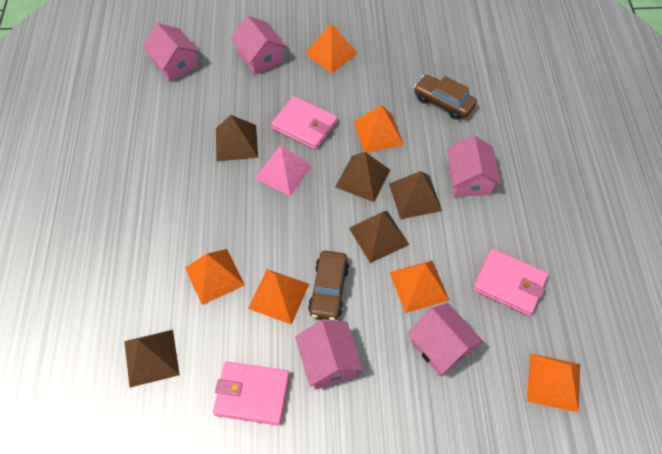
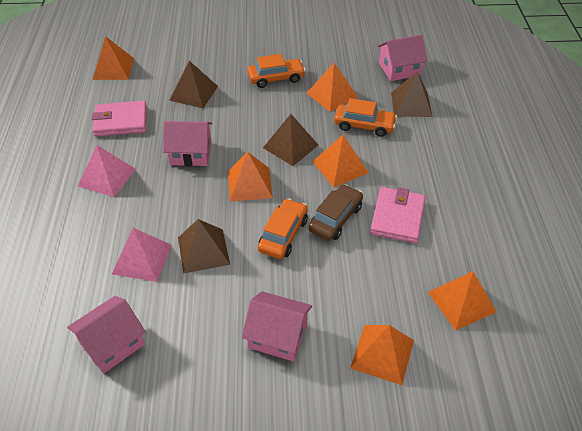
brown car: 2 -> 1
brown pyramid: 5 -> 4
orange car: 0 -> 3
pink house: 5 -> 4
pink pyramid: 1 -> 2
pink wallet: 3 -> 2

